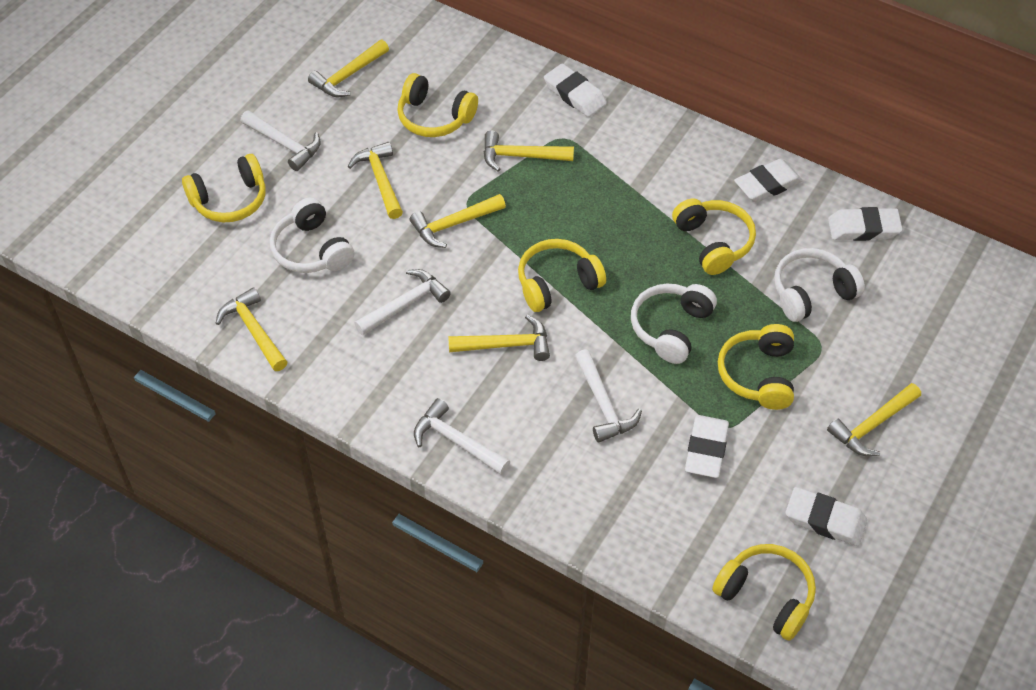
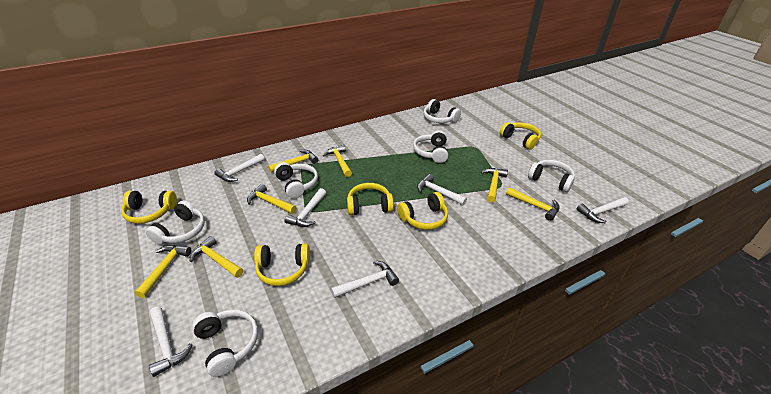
white eraser: 5 -> 0
white hammer: 4 -> 6
white headphones: 3 -> 6
yellow headphones: 6 -> 5

